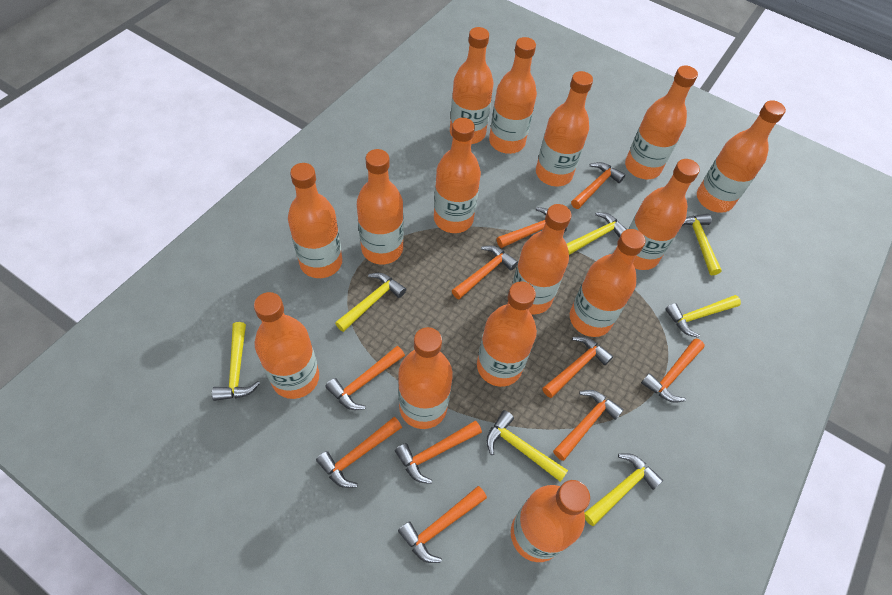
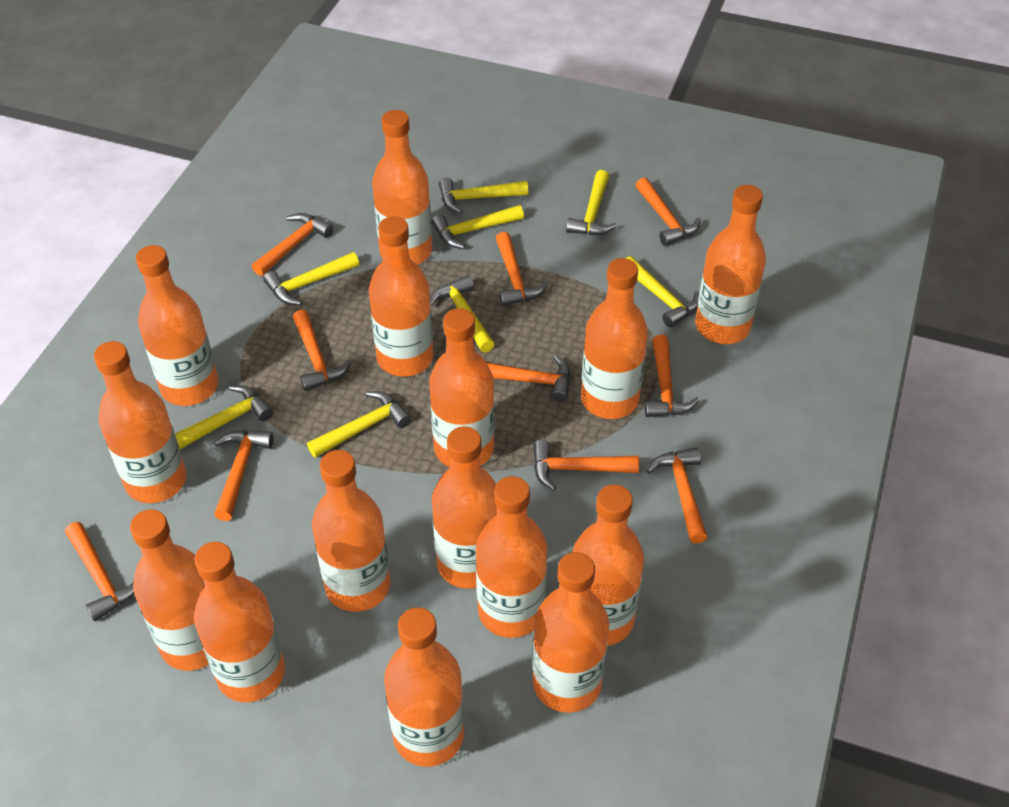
yellow hammer: 7 -> 8

